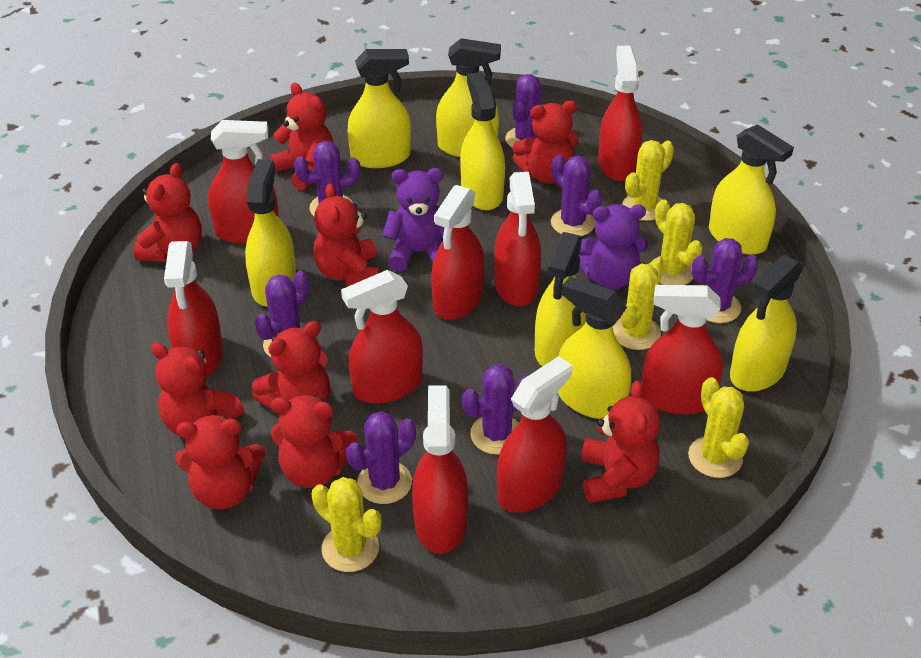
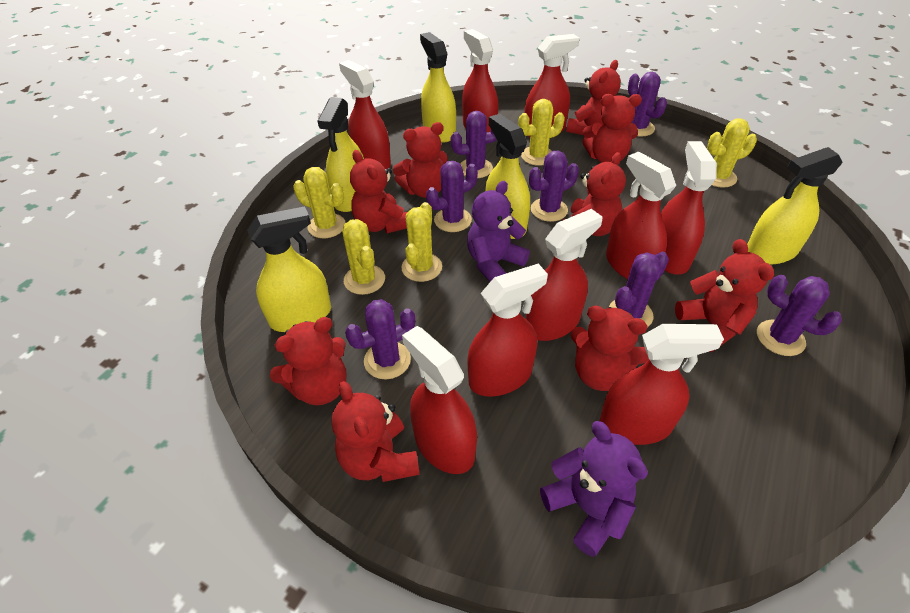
yellow spray bottle: 8 -> 5

